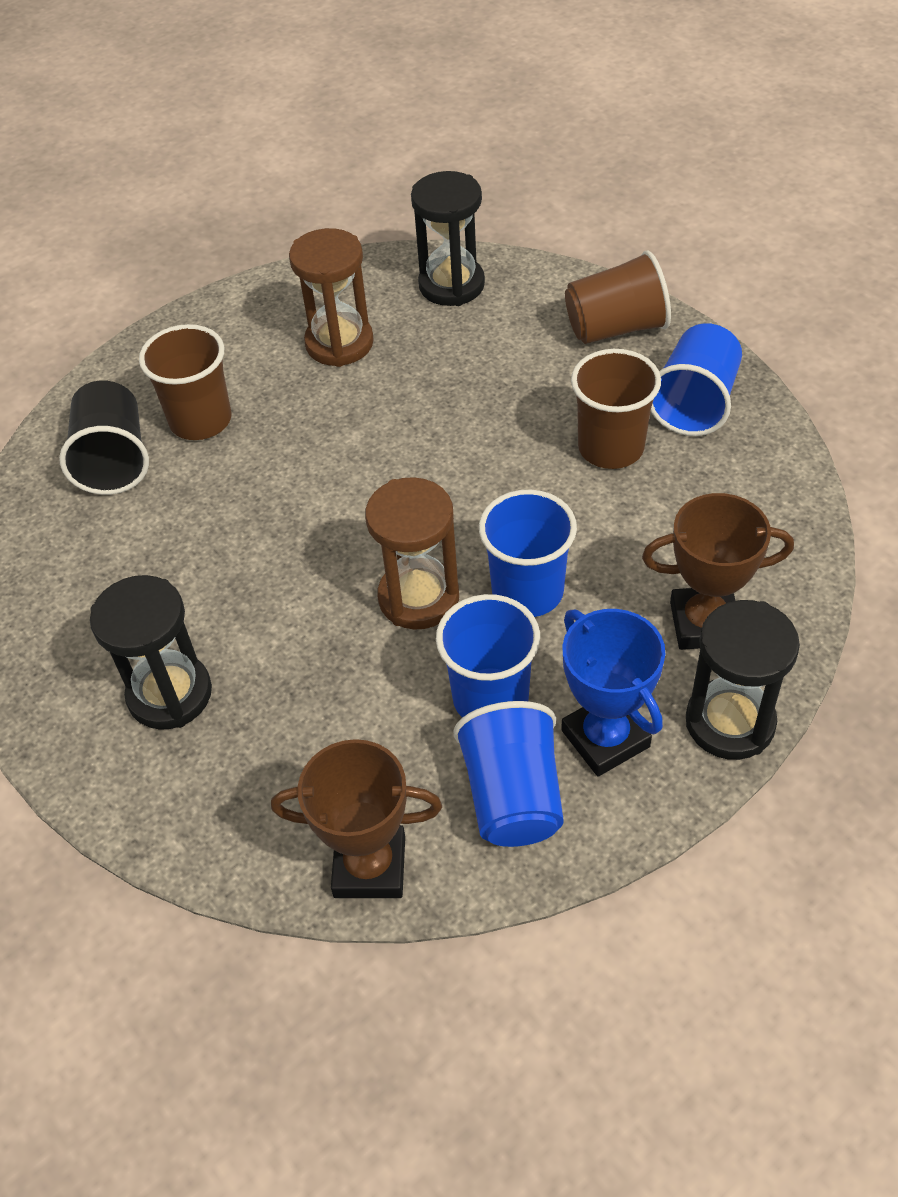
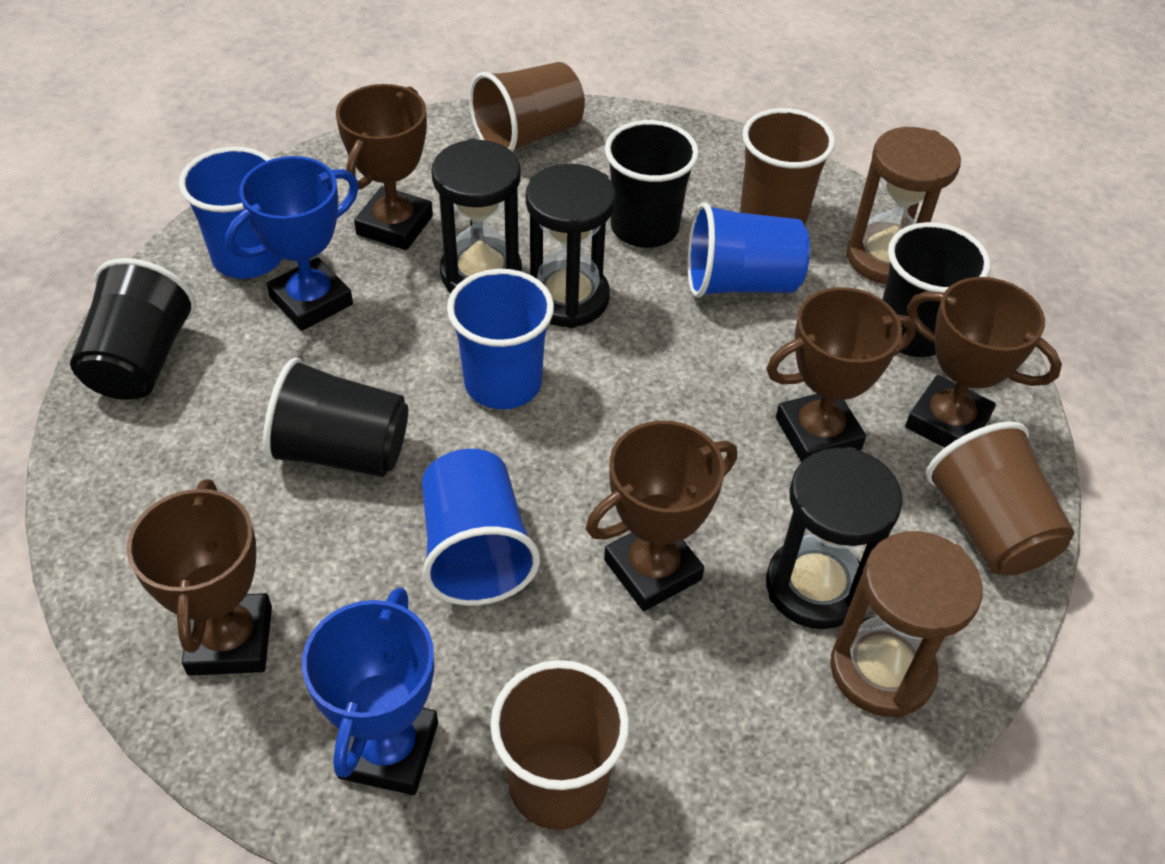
black cup: 1 -> 4
blue trophy: 1 -> 2
brown cup: 3 -> 4
brown trophy: 2 -> 5

